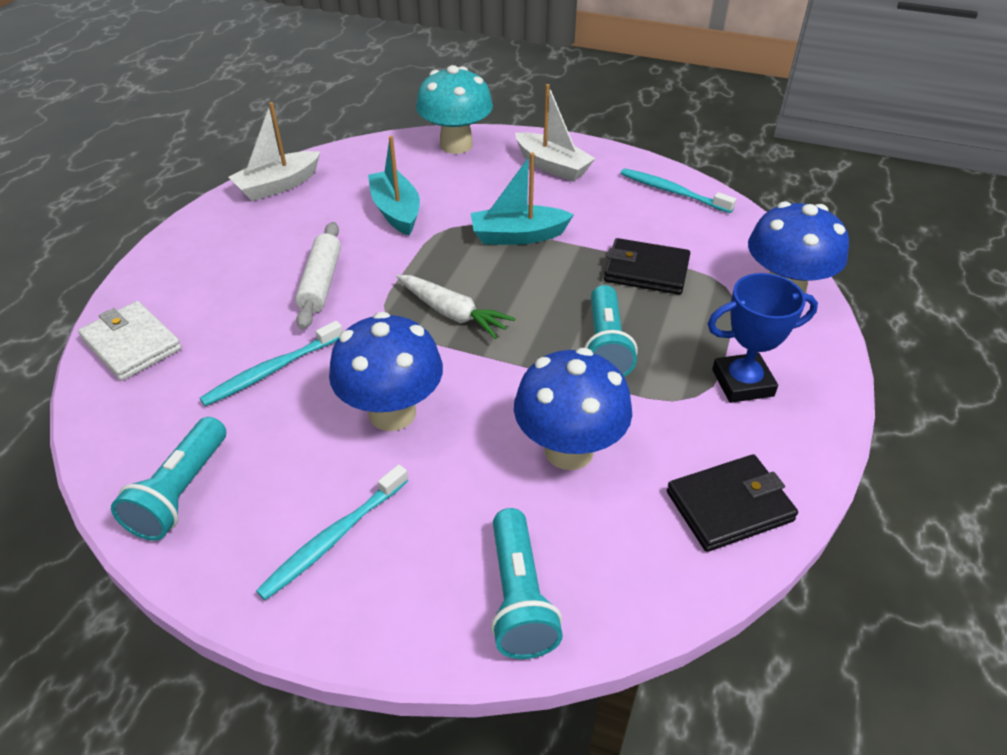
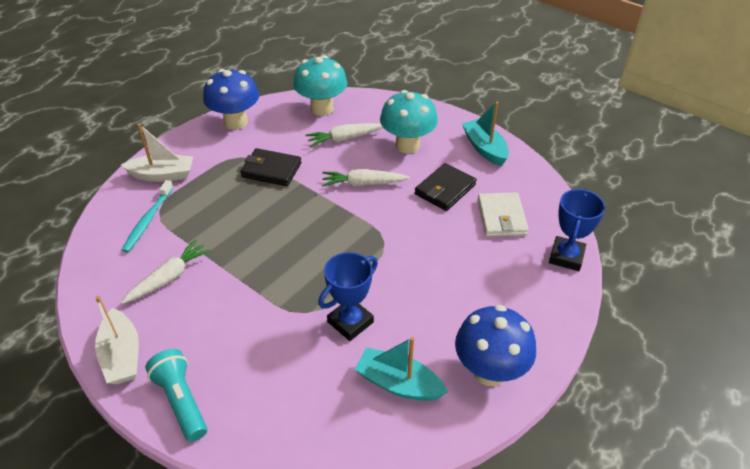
blue mushroom: 3 -> 2
blue trophy: 1 -> 2
turquoise flashlight: 3 -> 1
turquoise mushroom: 1 -> 2
turquoise toothbrush: 3 -> 1
white carrot: 1 -> 3
white rolling pin: 1 -> 0

